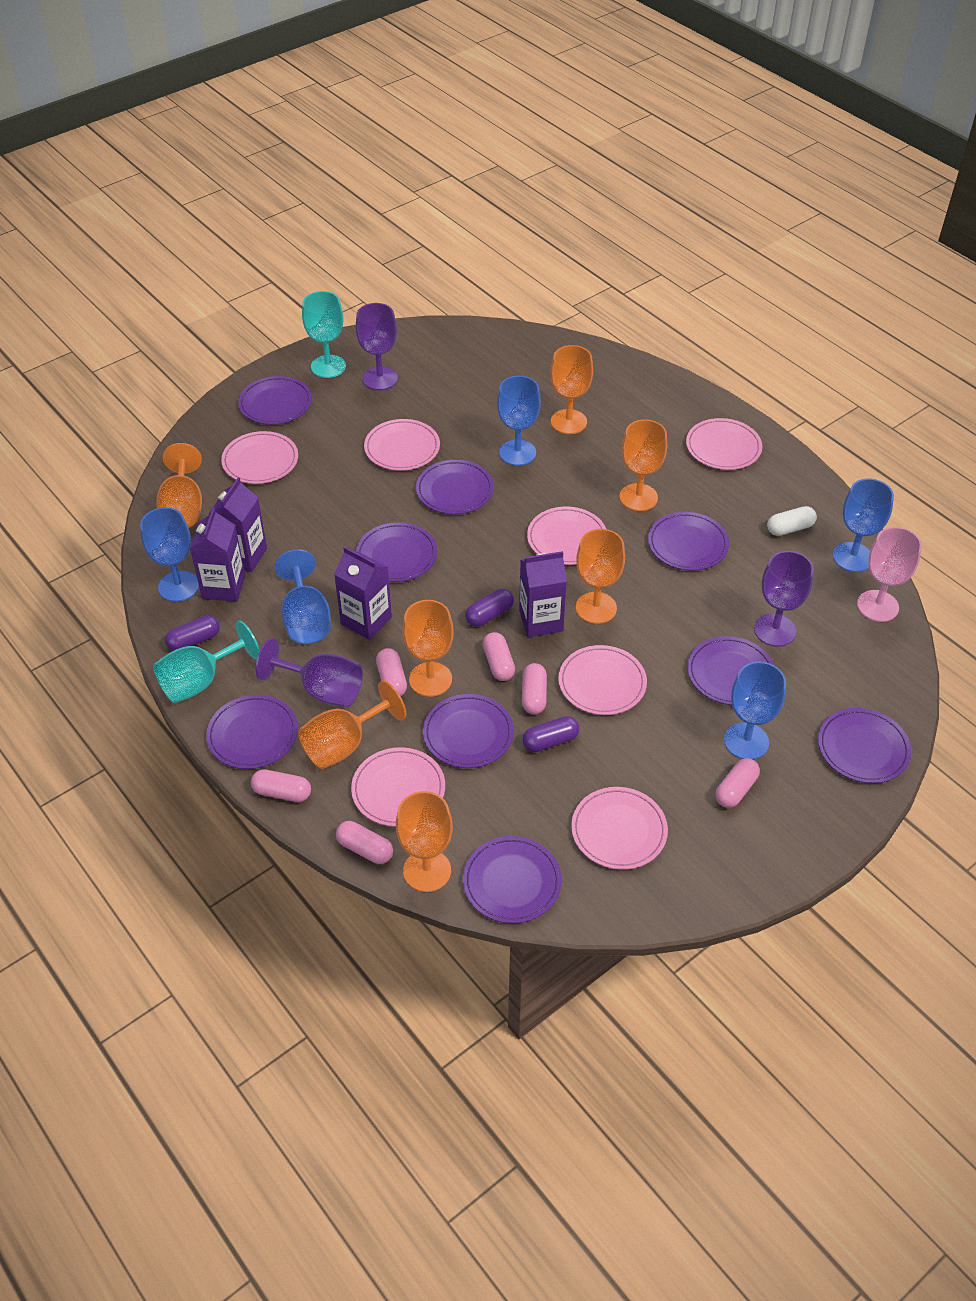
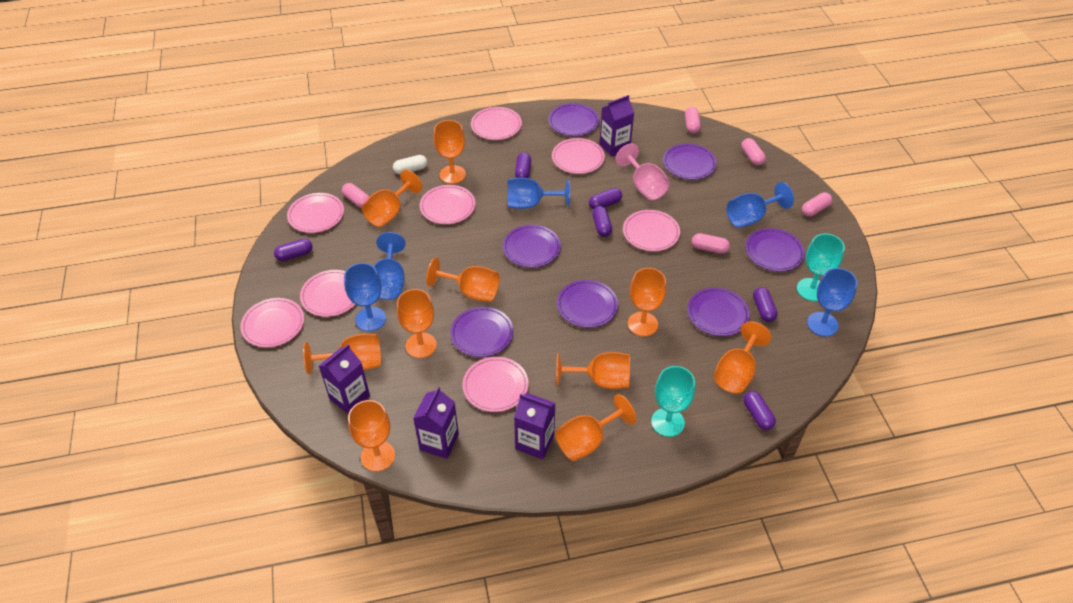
orange goblet: 7 -> 10
pink capsule: 6 -> 5
pink plate: 7 -> 8
purple capsule: 3 -> 6
purple goblet: 3 -> 0
purple plate: 9 -> 7

